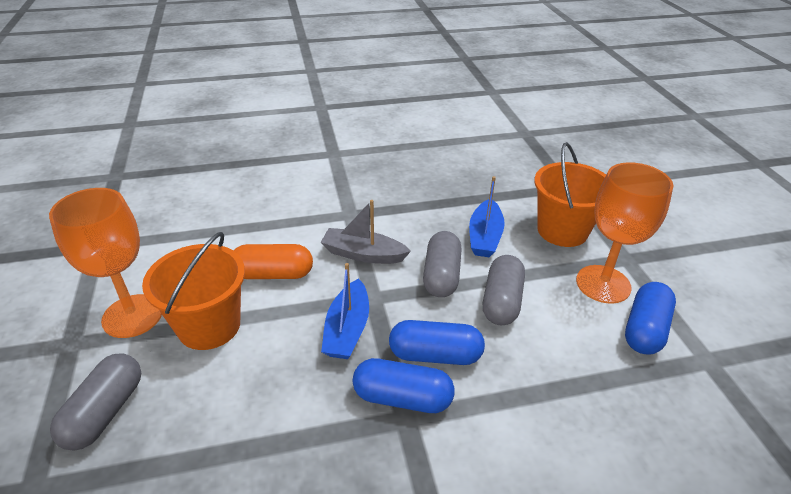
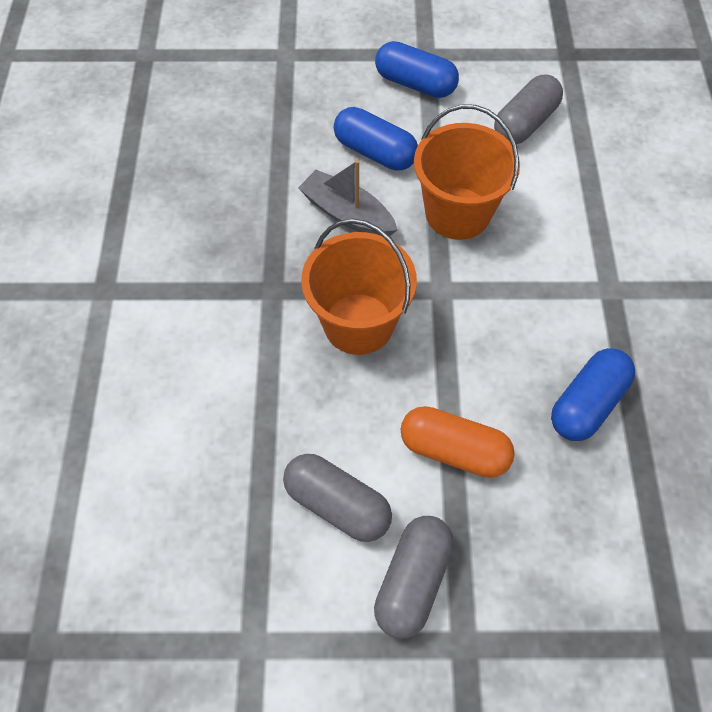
blue boat: 2 -> 0
orange goblet: 2 -> 0

